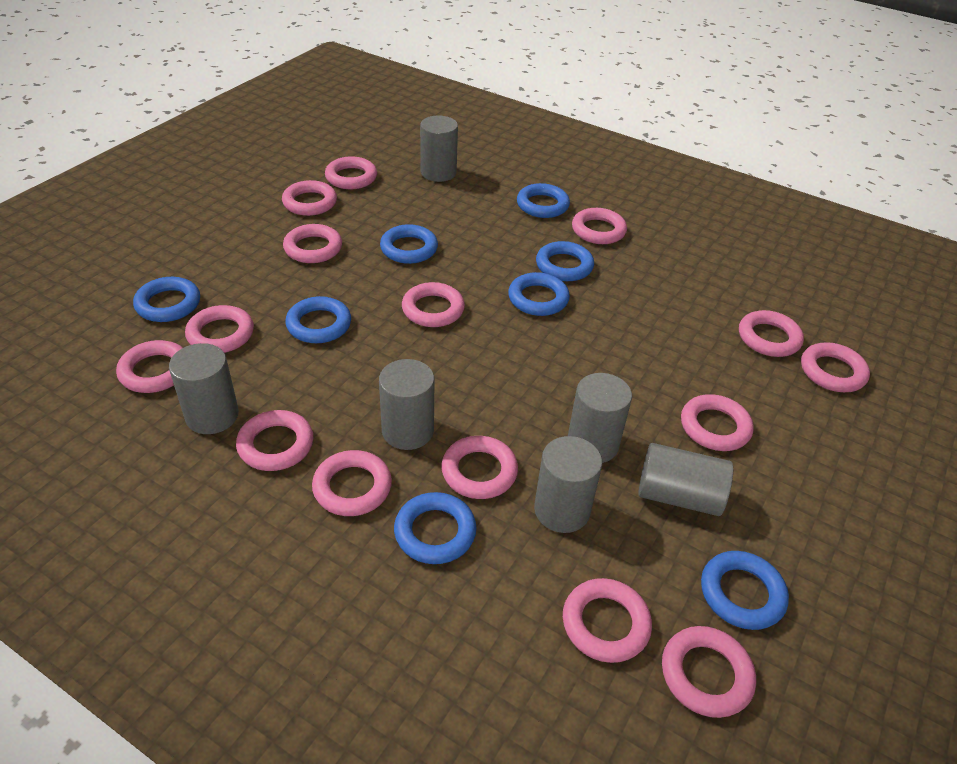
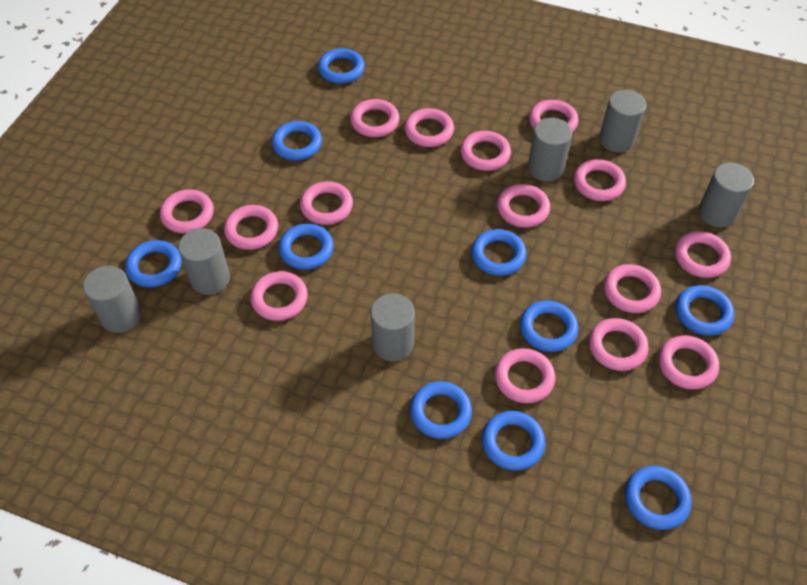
blue ring: 8 -> 10

